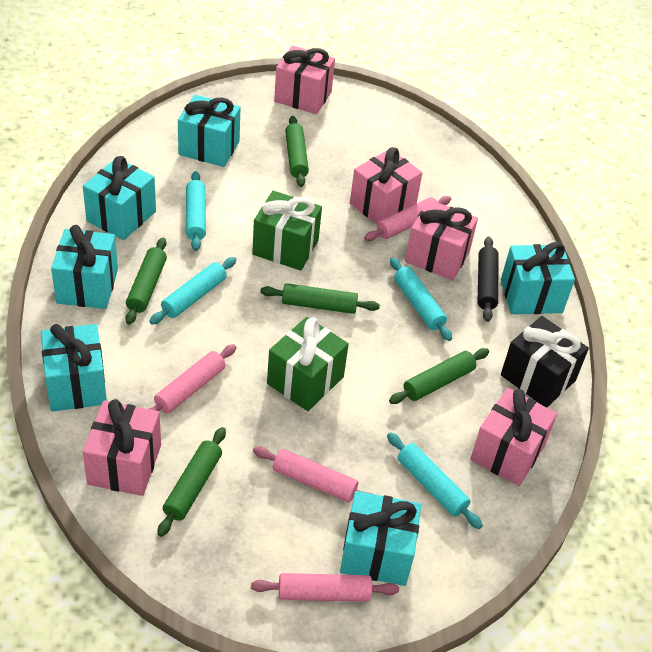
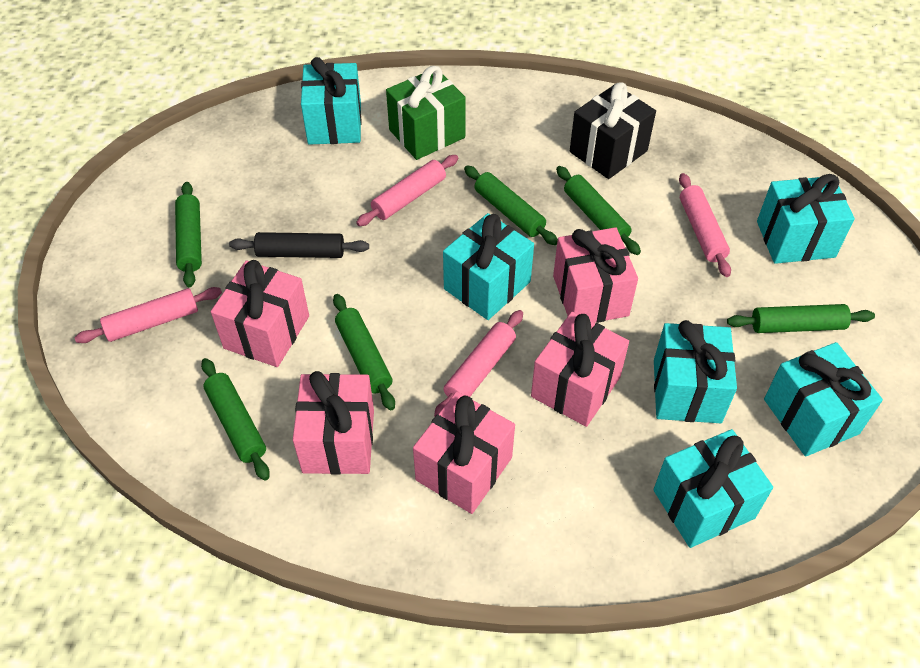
green gift: 2 -> 1
green rolling pin: 5 -> 6
turquoise rolling pin: 4 -> 0

